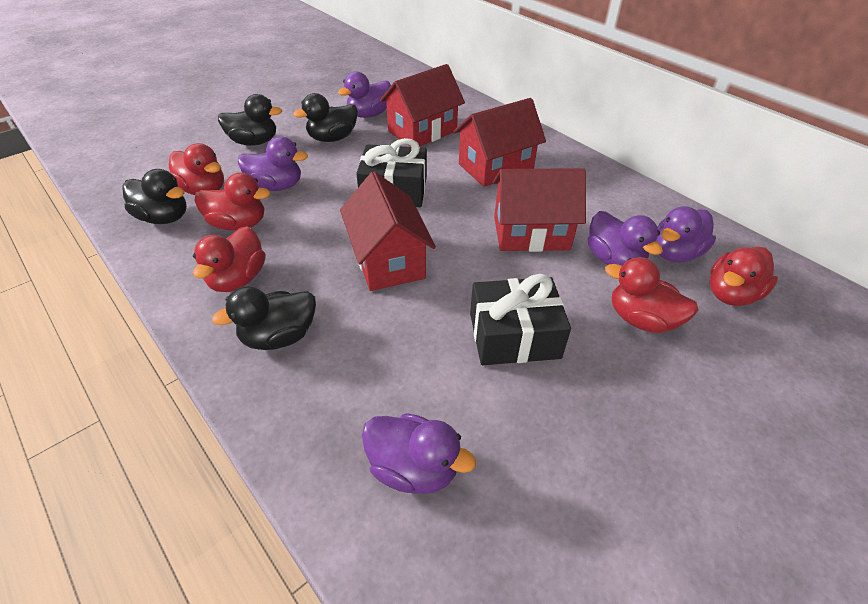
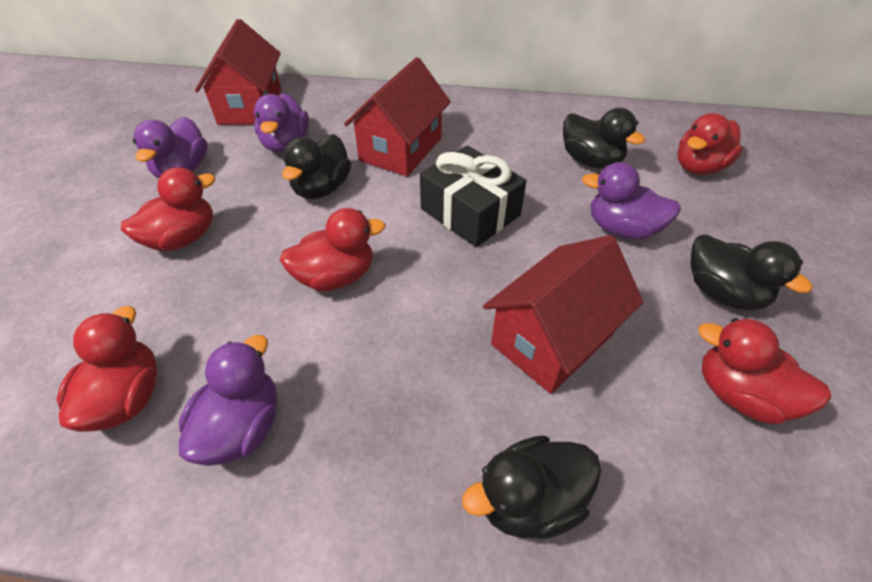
black gift: 2 -> 1
purple duck: 5 -> 4
red house: 4 -> 3

